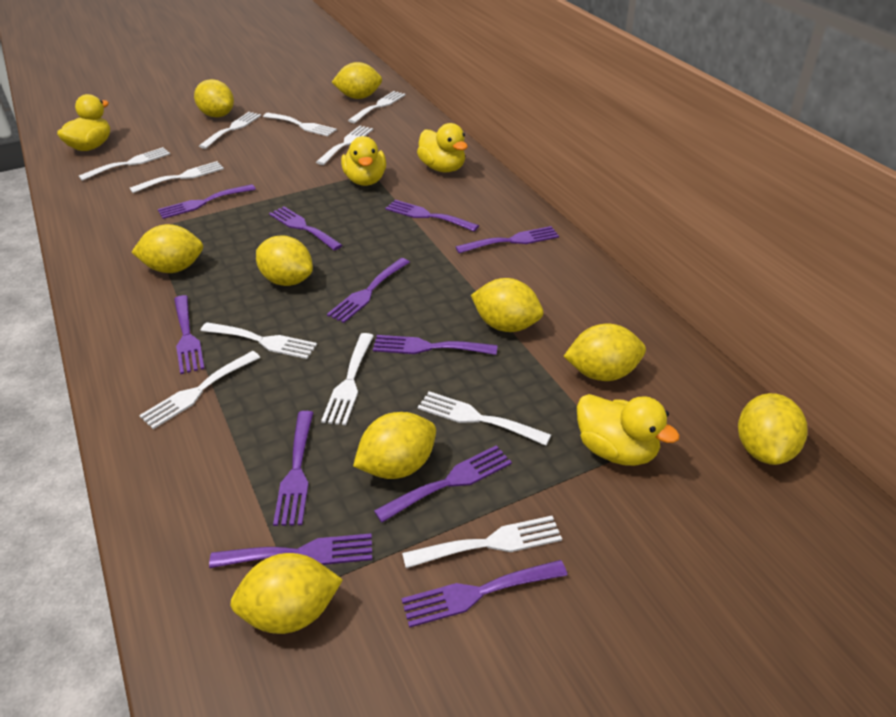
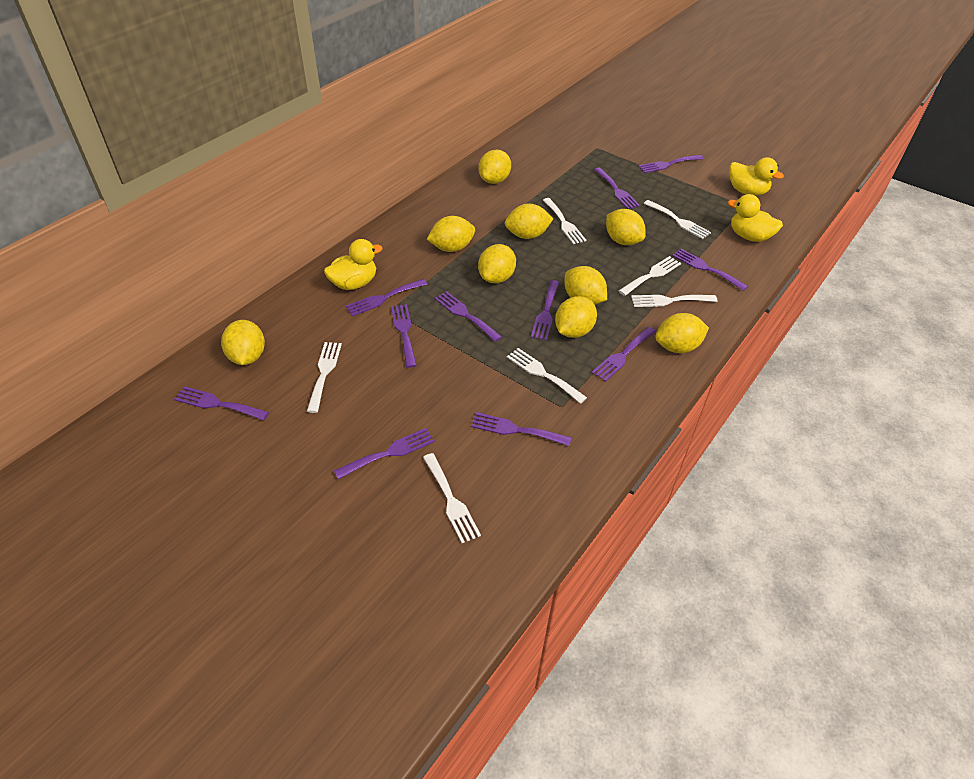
white fork: 11 -> 7
yellow duck: 4 -> 3

